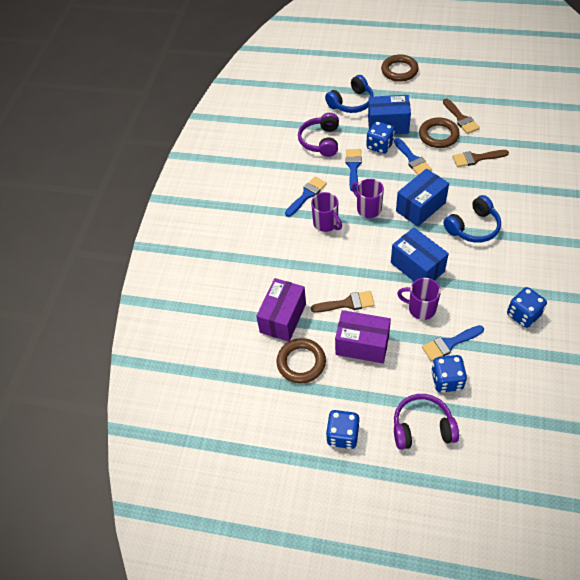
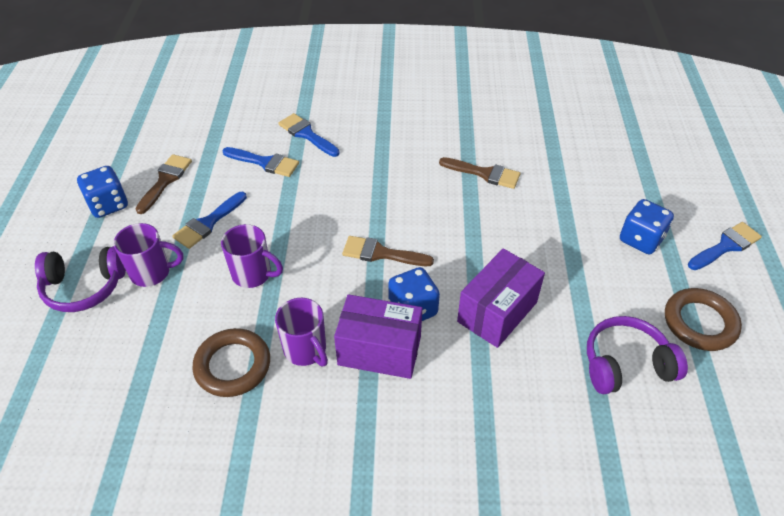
blue box: 3 -> 0
blue dice: 4 -> 3
blue headphones: 2 -> 0
brown ring: 3 -> 2

